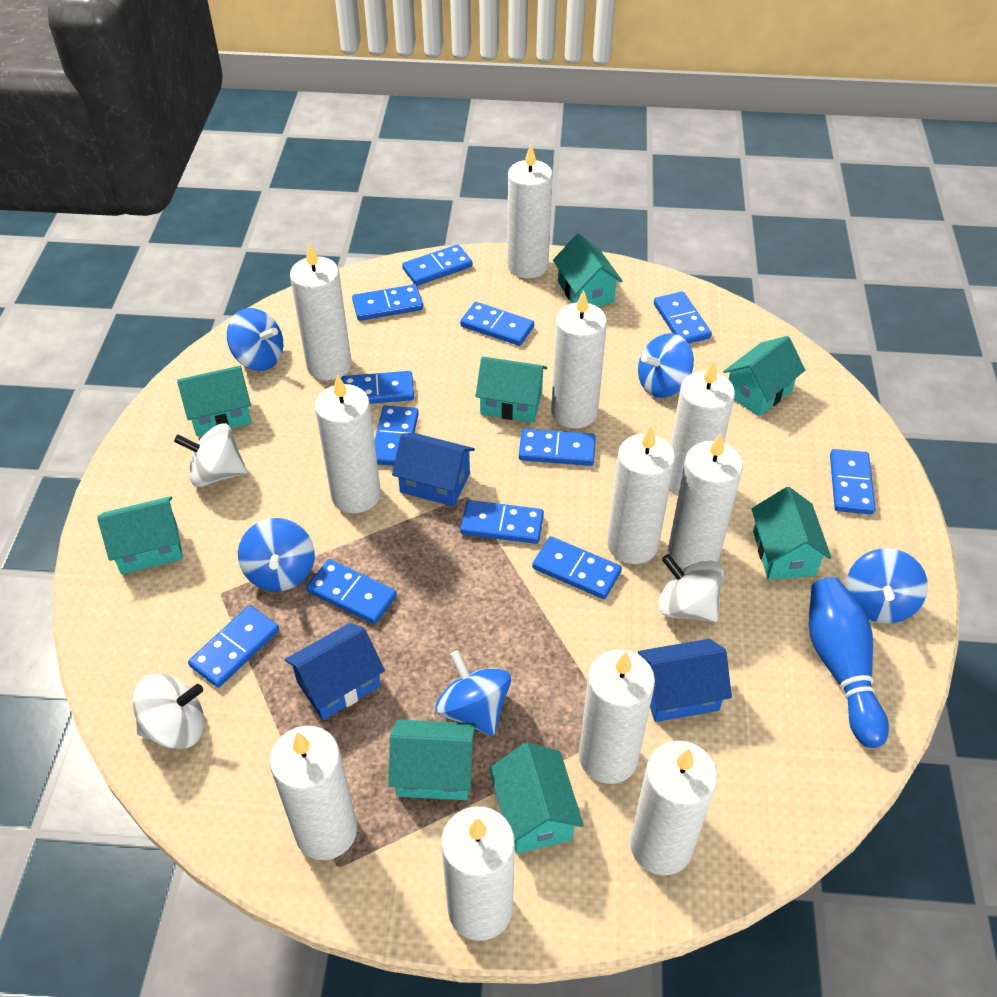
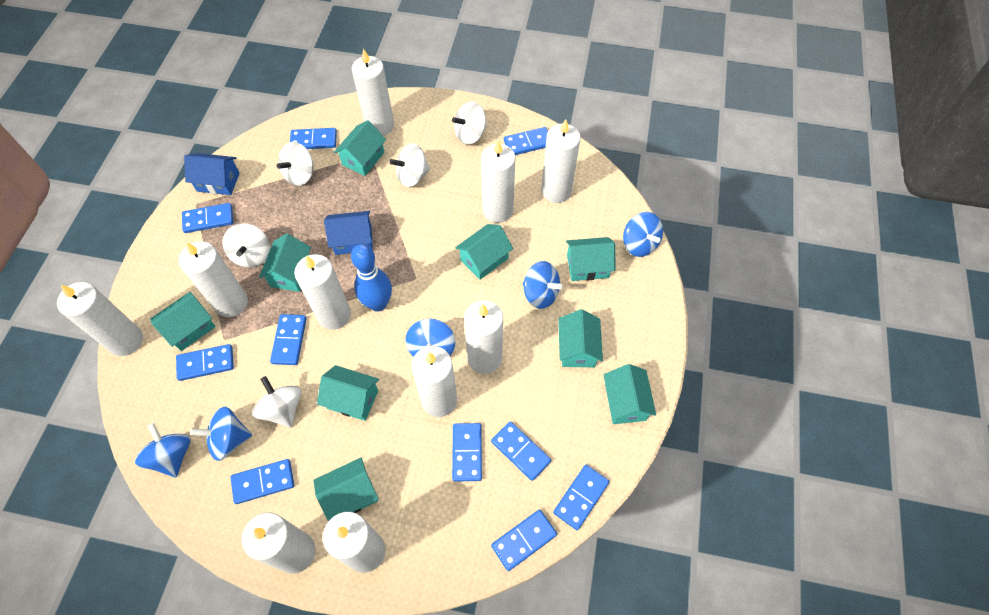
blue domino: 12 -> 10
blue house: 3 -> 2
turquoise house: 8 -> 9
white candle: 11 -> 10
white spinning top: 3 -> 5

